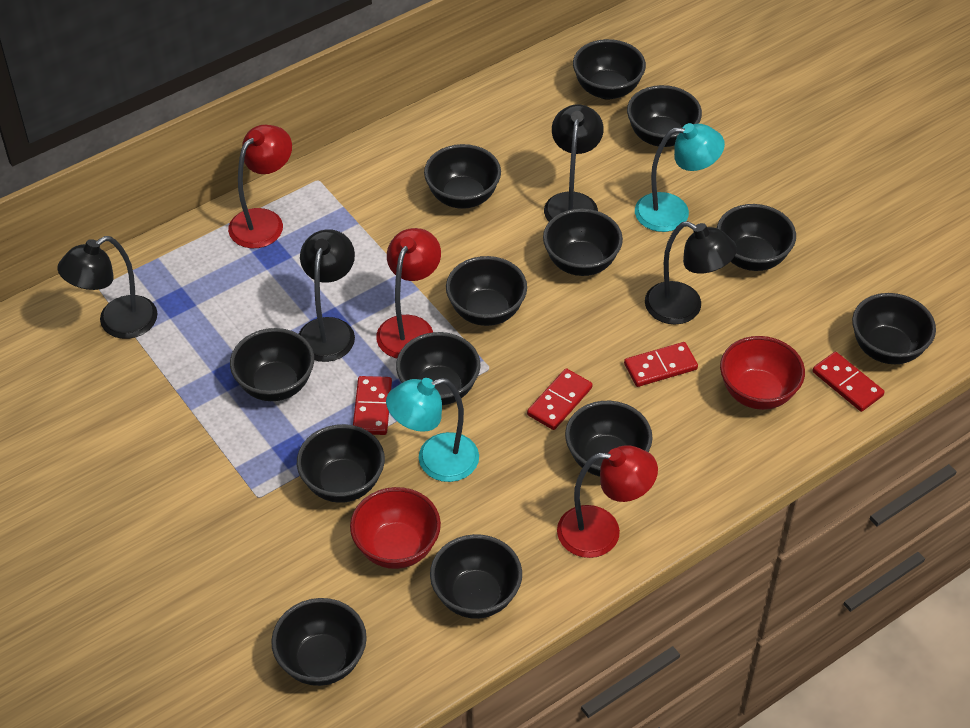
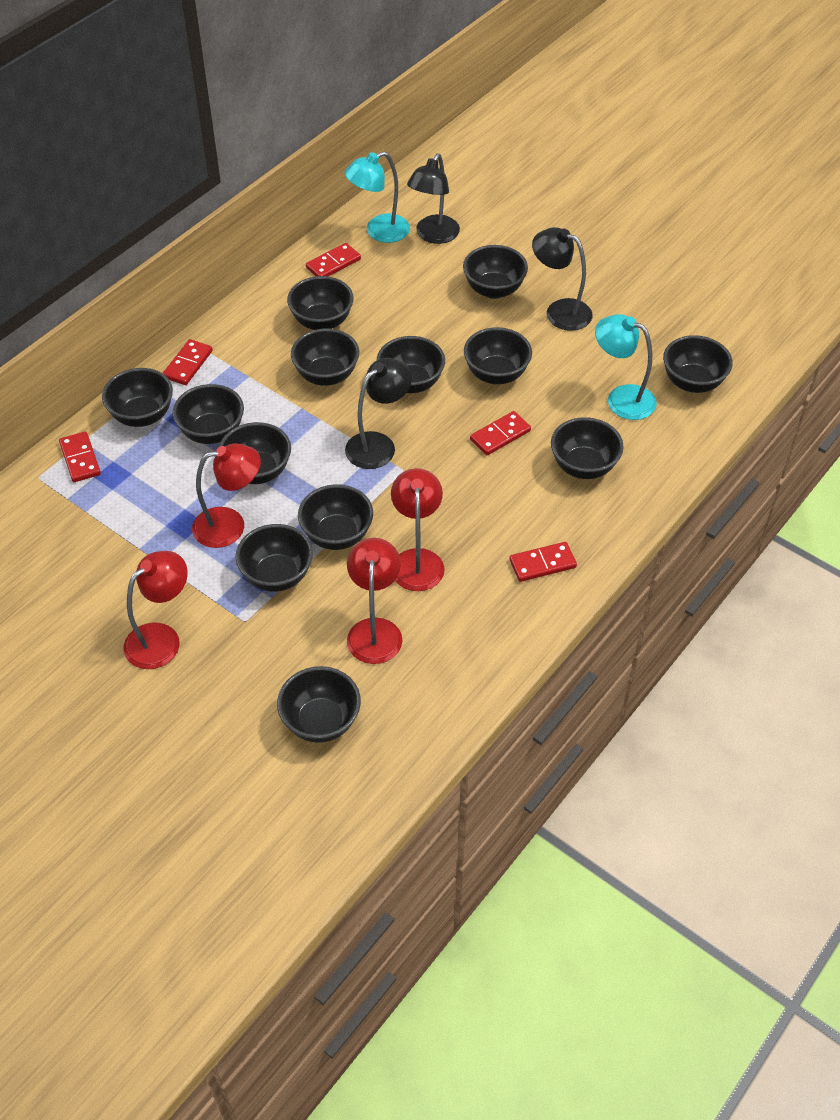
black lamp: 4 -> 3
red bowl: 2 -> 0
red domino: 4 -> 5
red lamp: 3 -> 4

